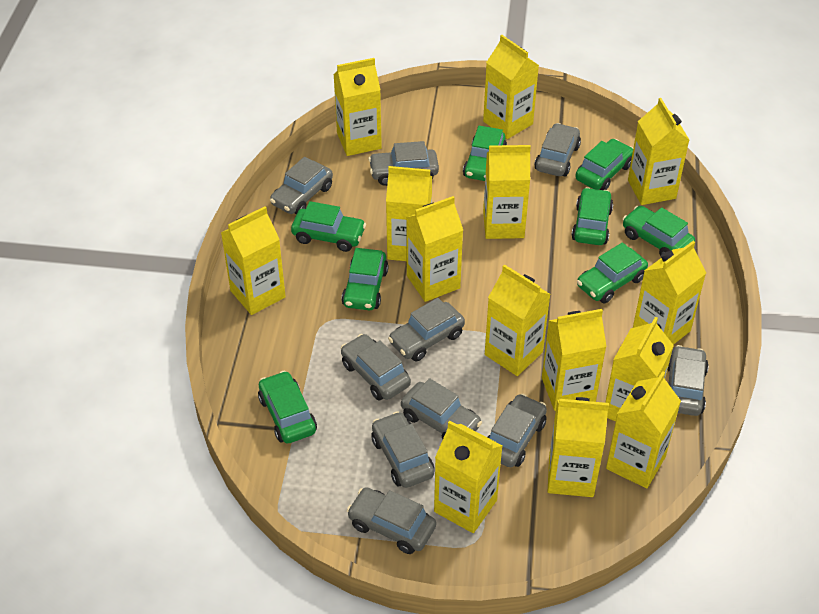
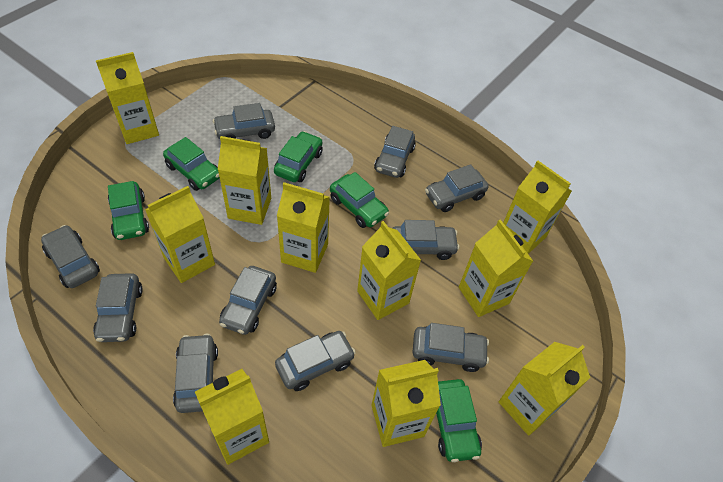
green car: 8 -> 5
yellow carton: 14 -> 10

